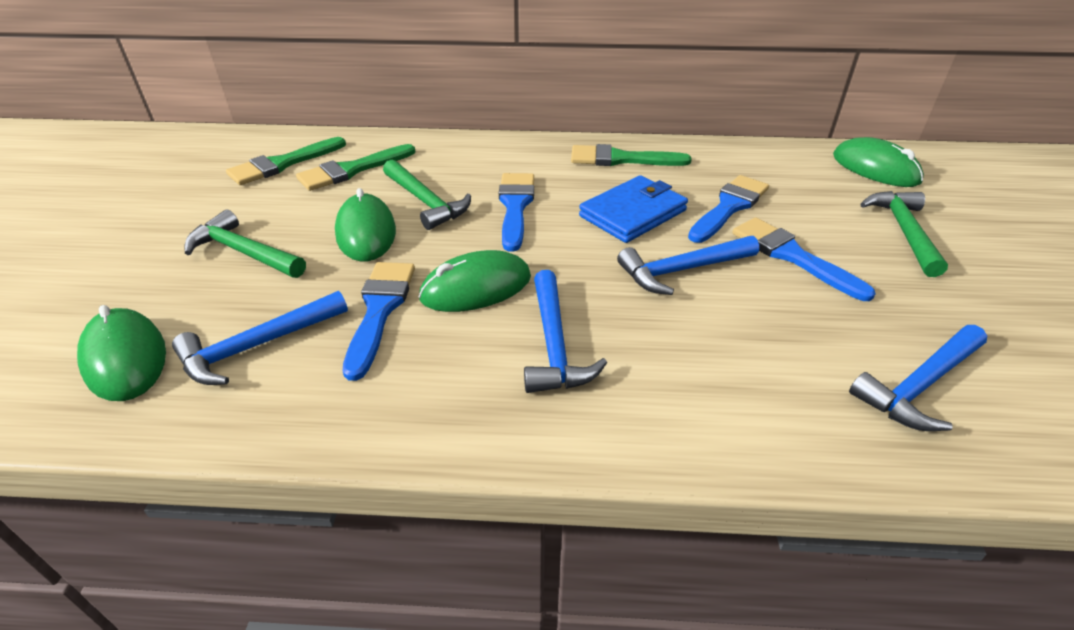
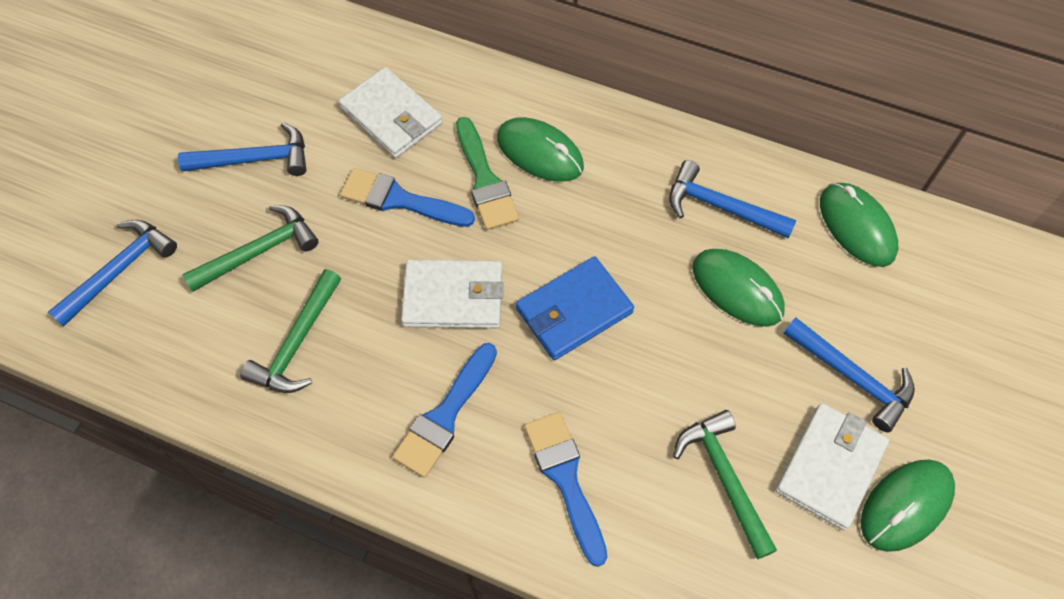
blue brush: 4 -> 3
green brush: 3 -> 1
white wallet: 0 -> 3

